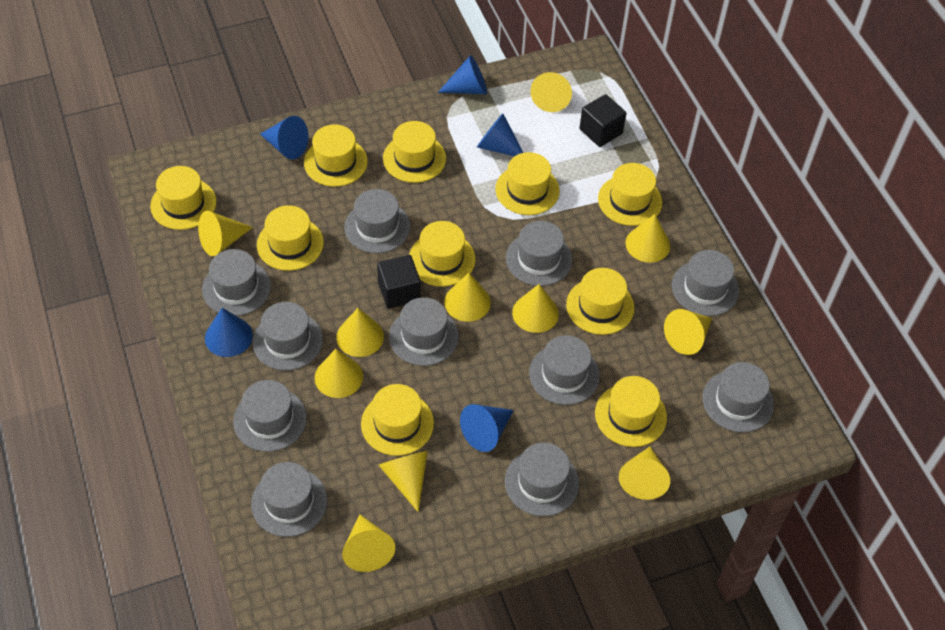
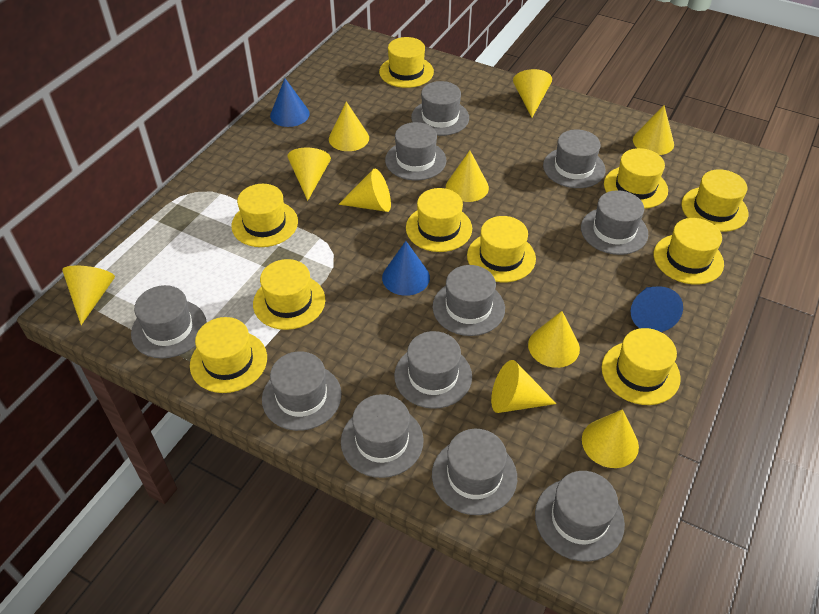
black cube: 2 -> 0
blue cone: 5 -> 3
yellow cone: 11 -> 10

